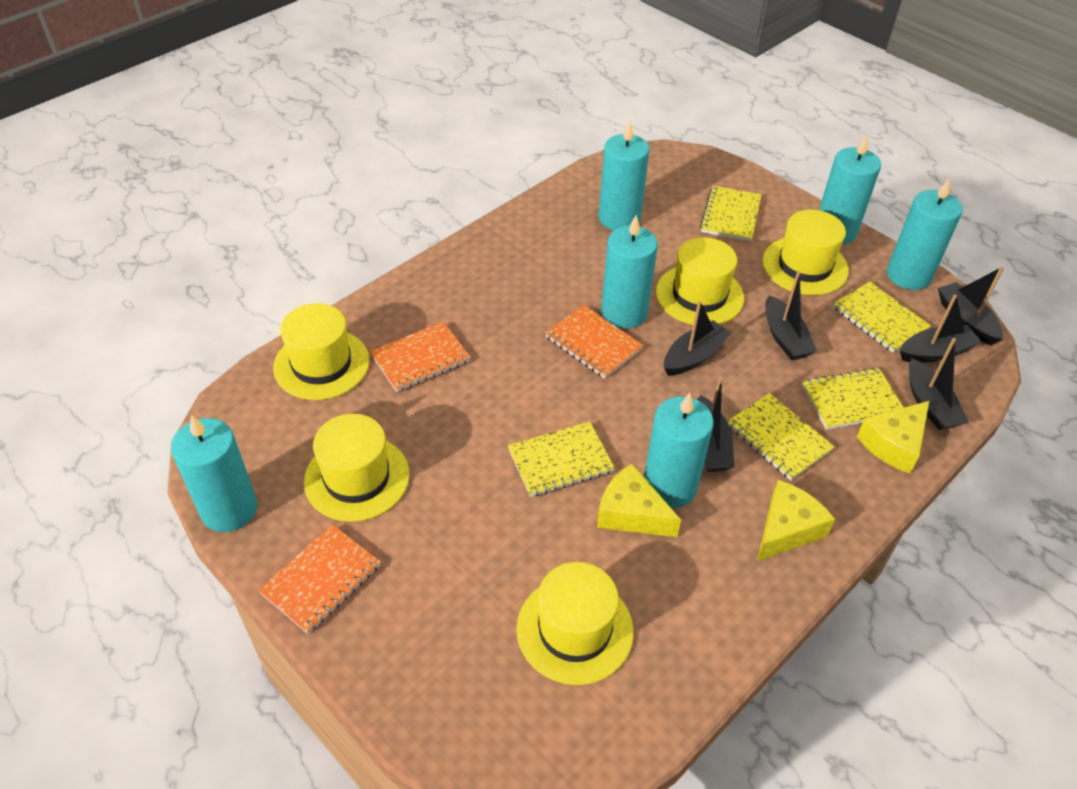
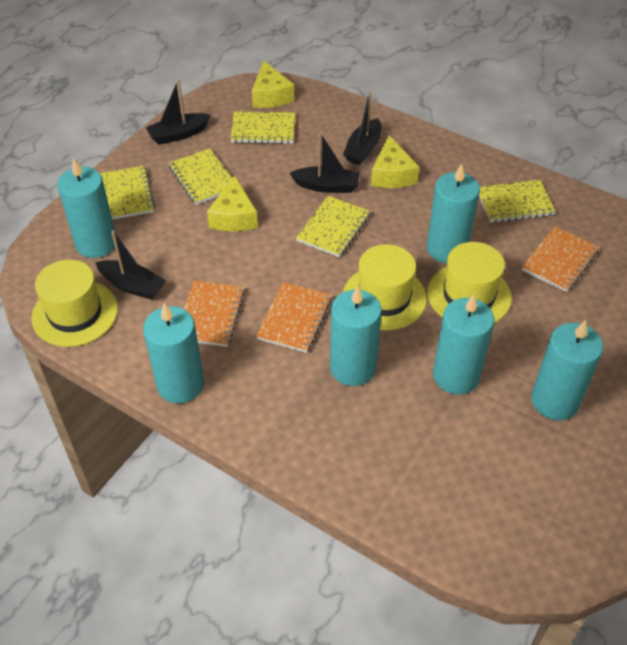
black boat: 6 -> 4
yellow hat: 5 -> 3

